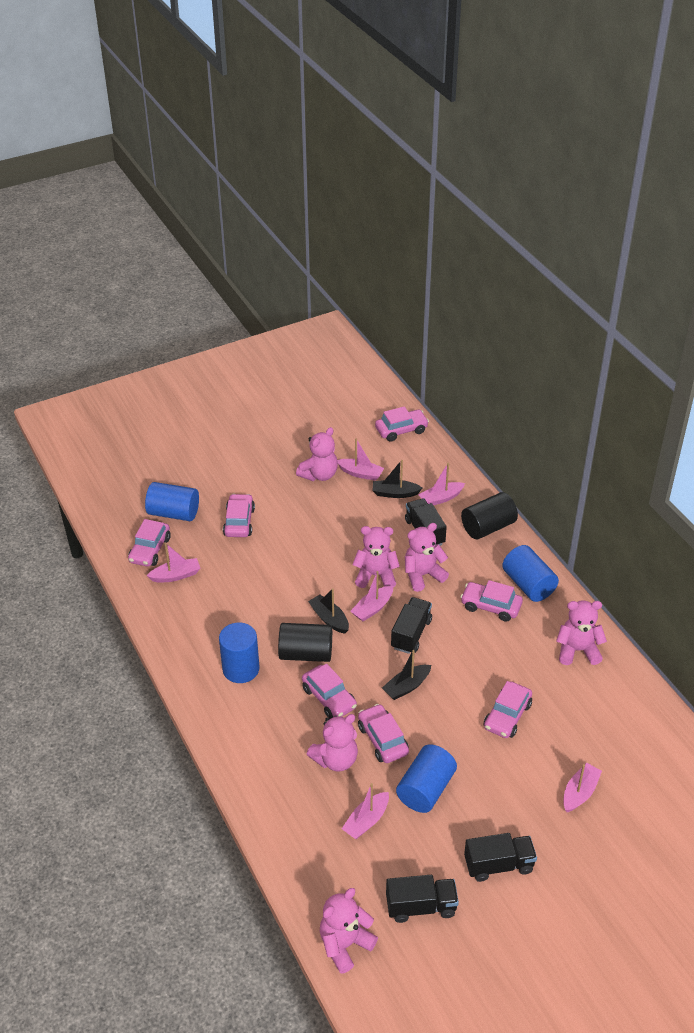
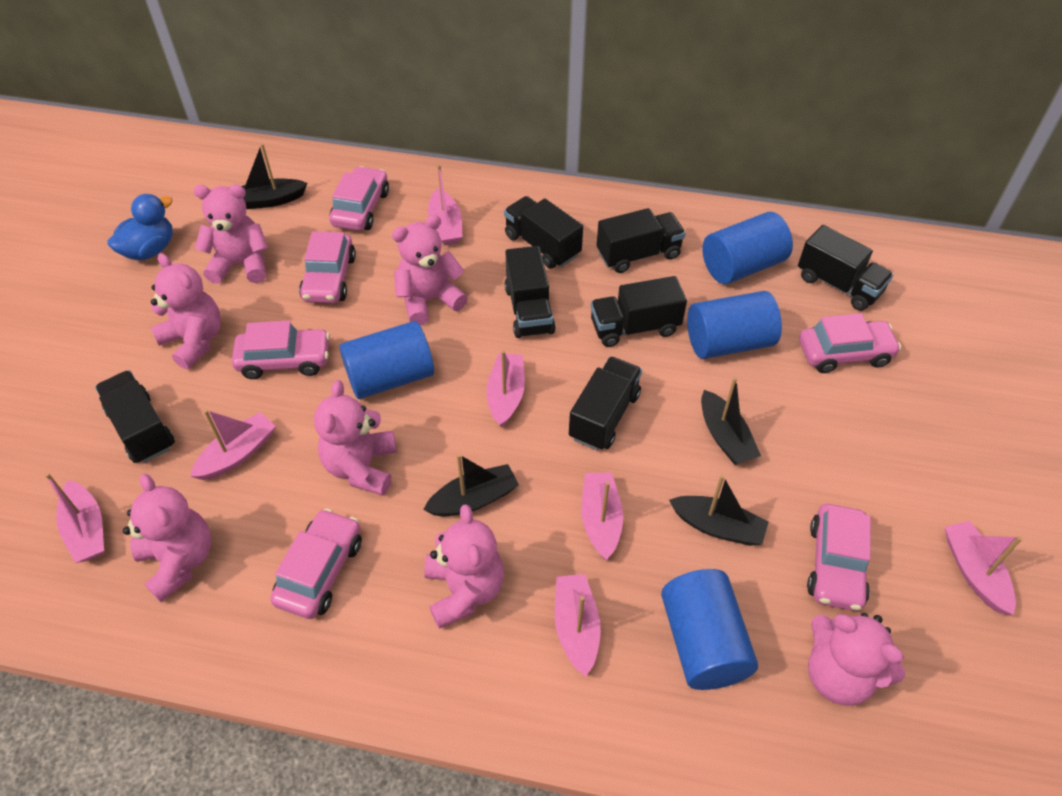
black boat: 3 -> 4
black cylinder: 2 -> 0
black truck: 4 -> 7
blue duck: 0 -> 1
pink boat: 6 -> 7
pink car: 7 -> 6
pink teddy bear: 6 -> 7

